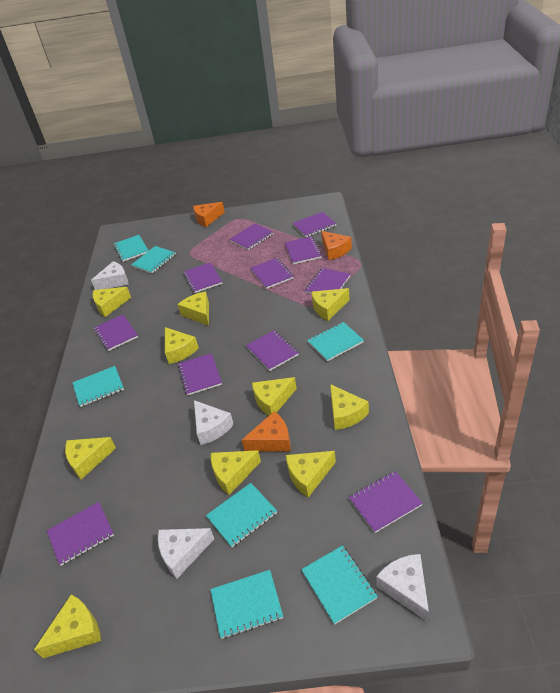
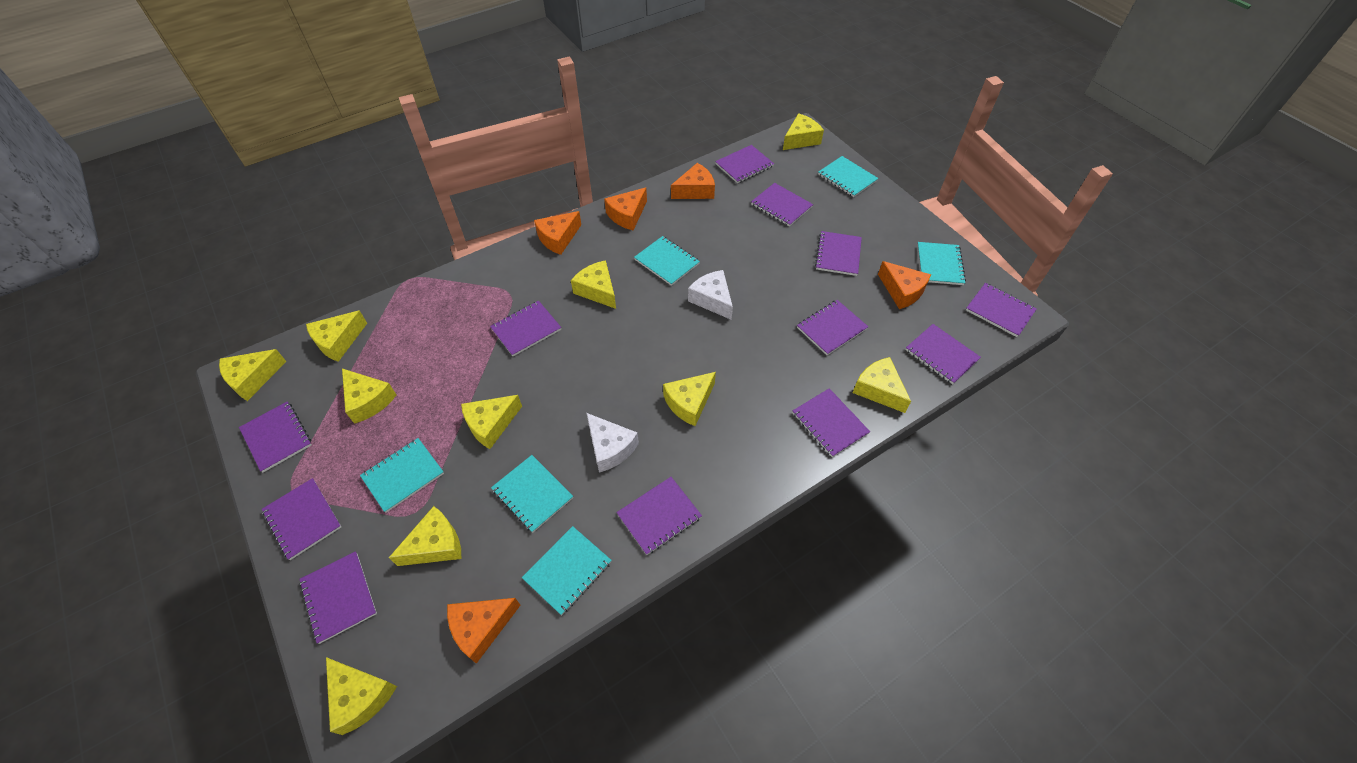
orange cheese: 3 -> 5
purple notebook: 11 -> 12
turquoise notebook: 7 -> 6
white cheese: 4 -> 2

